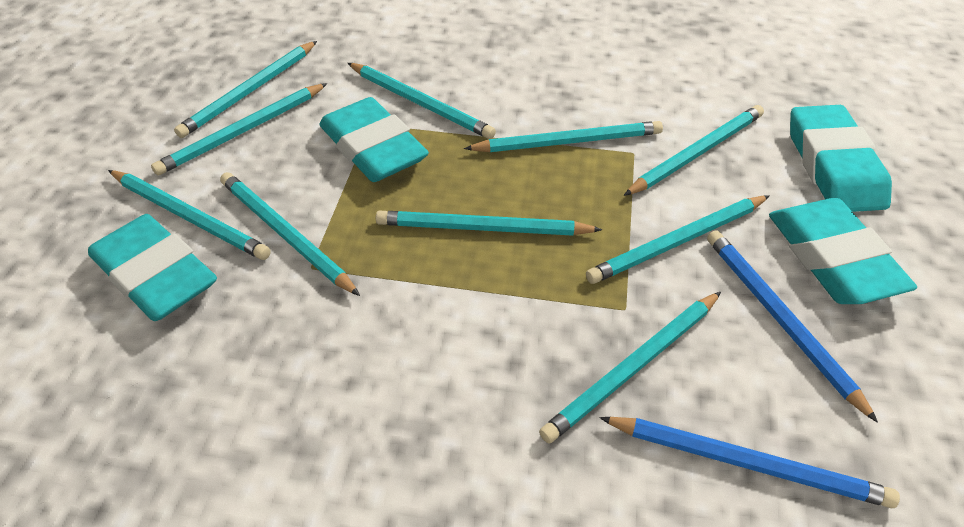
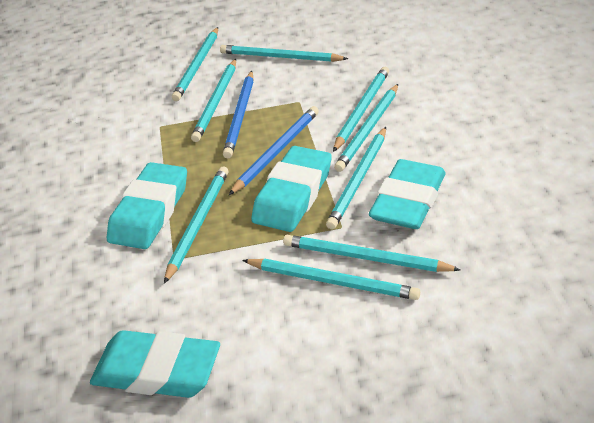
turquoise pencil: 10 -> 9

